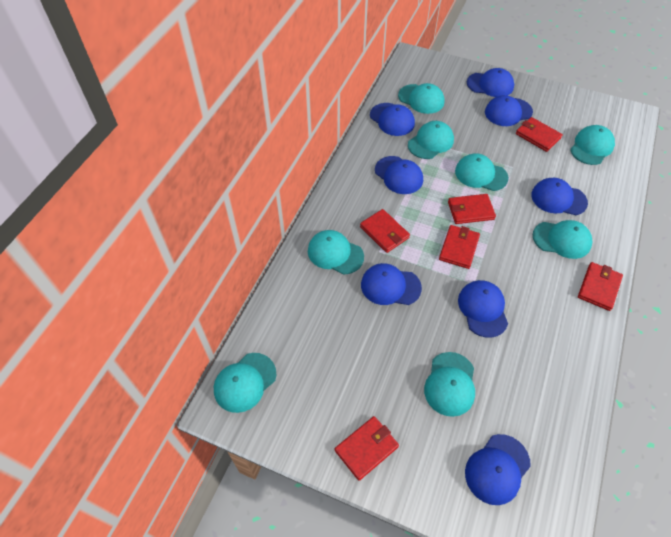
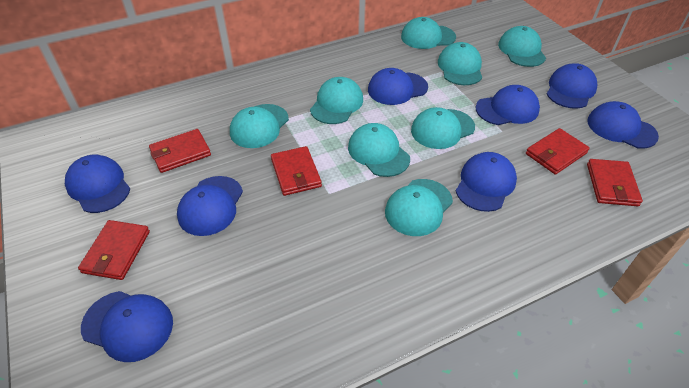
red wallet: 6 -> 5

